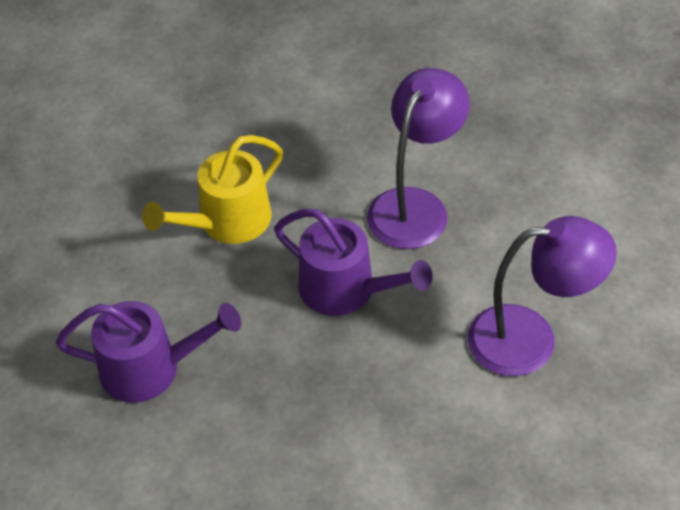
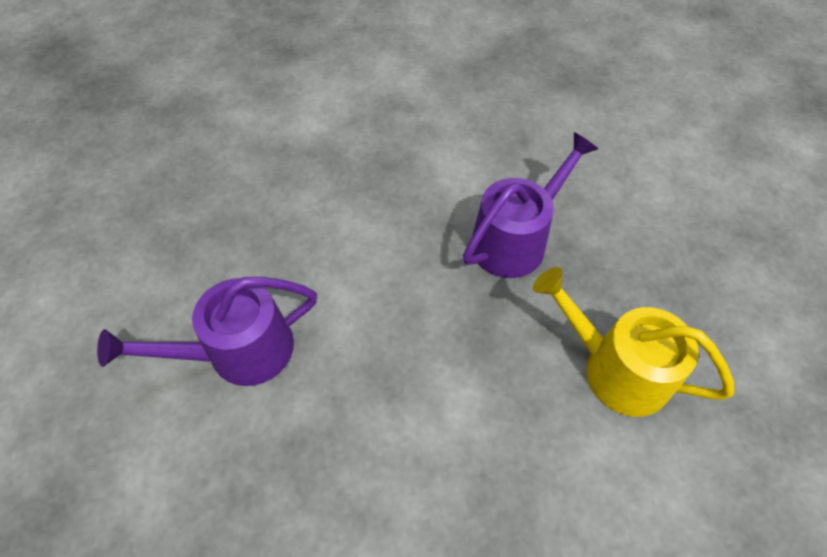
purple lamp: 2 -> 0

